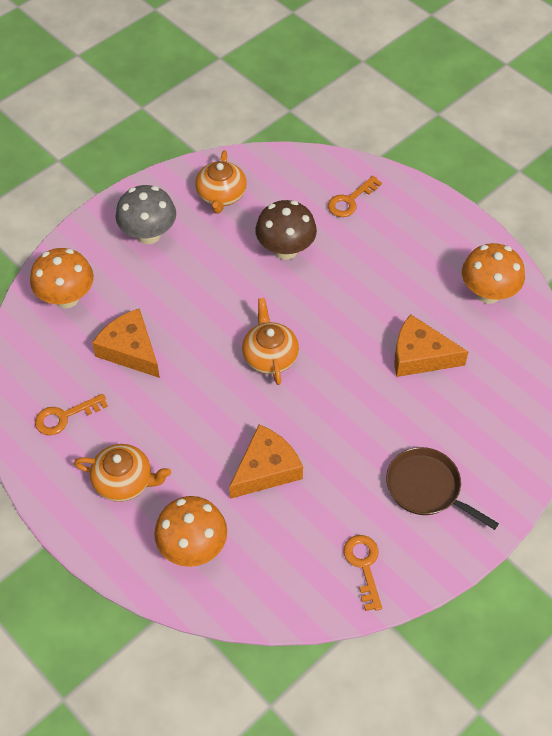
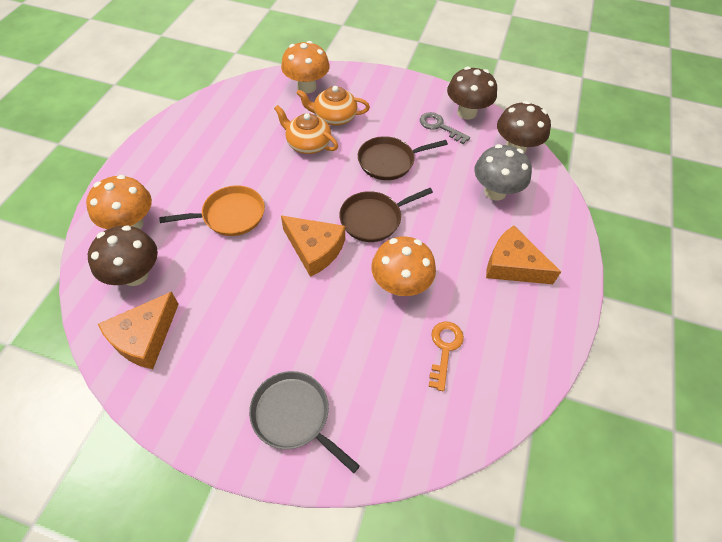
brown mushroom: 1 -> 3
brown pan: 1 -> 2
grey key: 0 -> 1
grey pan: 0 -> 1
orange key: 3 -> 1
orange pan: 0 -> 1
orange teapot: 3 -> 2

